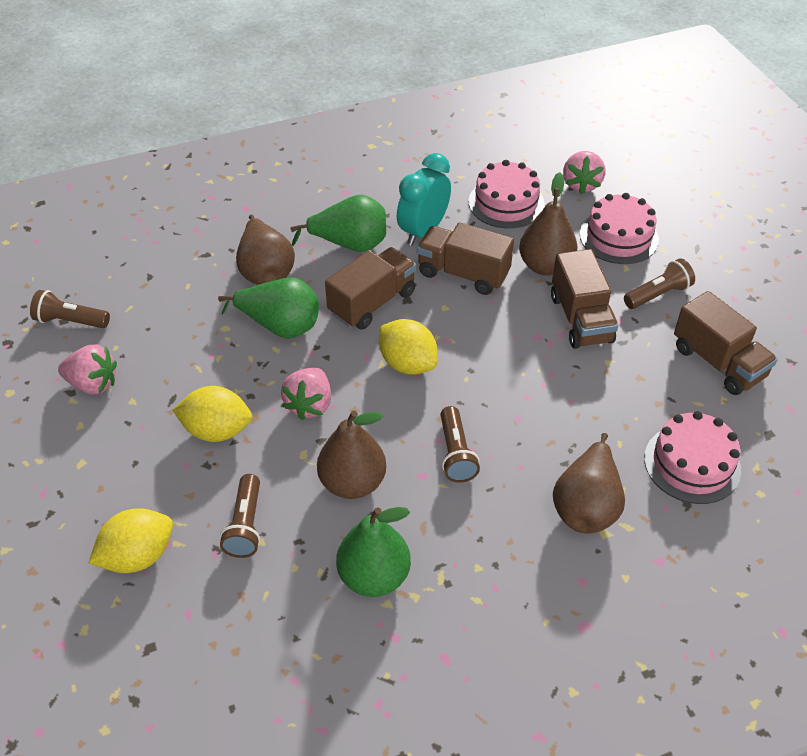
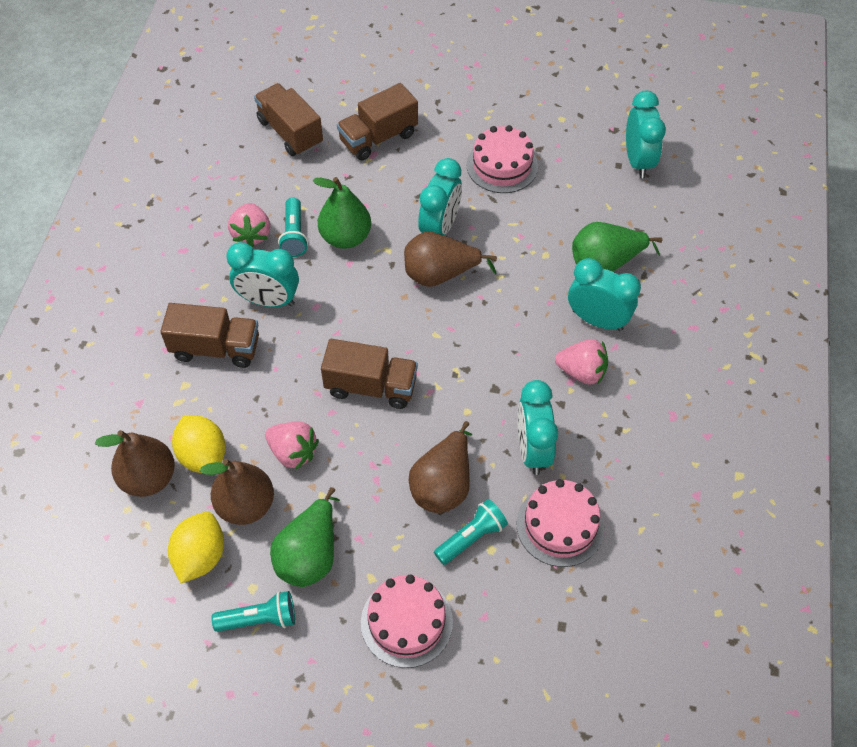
brown flashlight: 4 -> 0
turquoise clock: 1 -> 5
turquoise flashlight: 0 -> 3
yellow lemon: 3 -> 2

